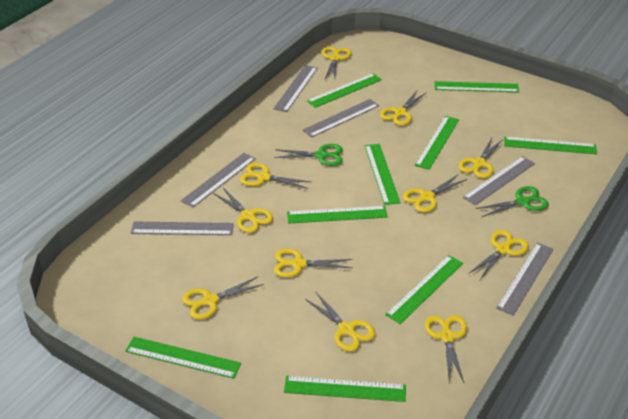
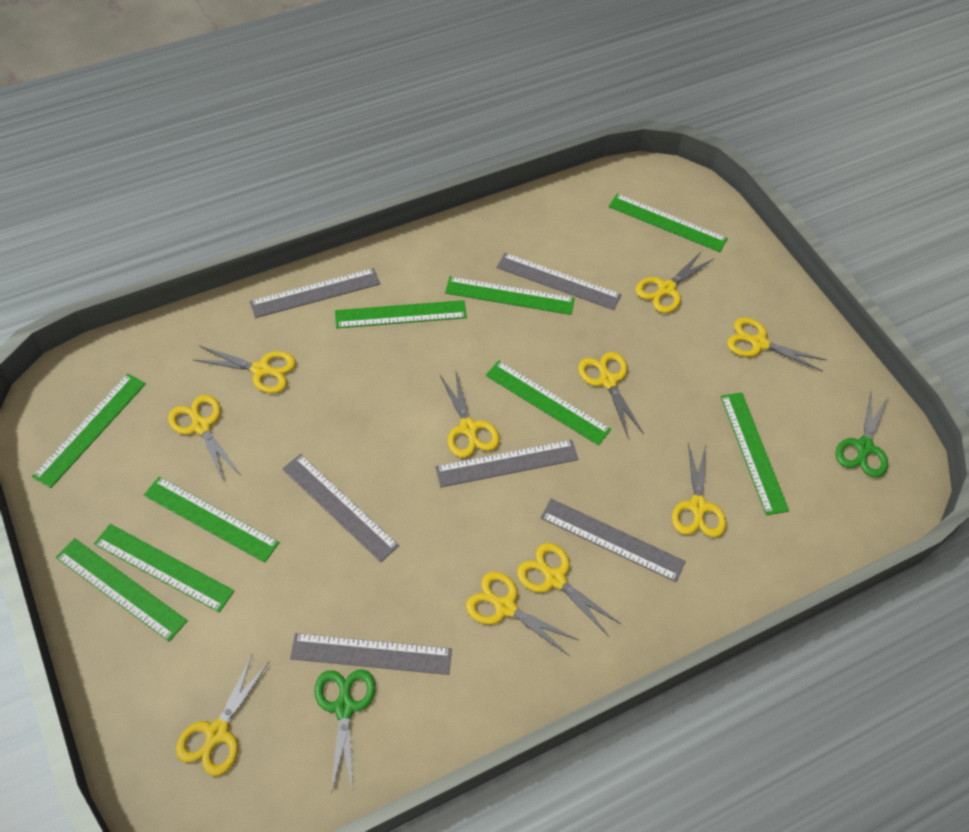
yellow scissors: 11 -> 10

